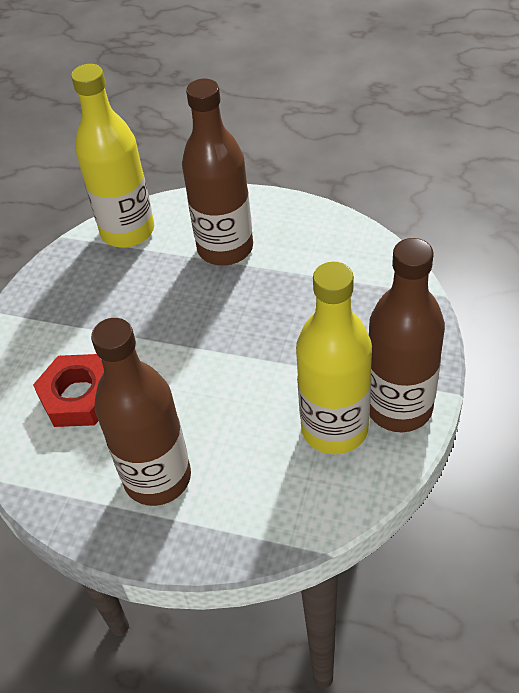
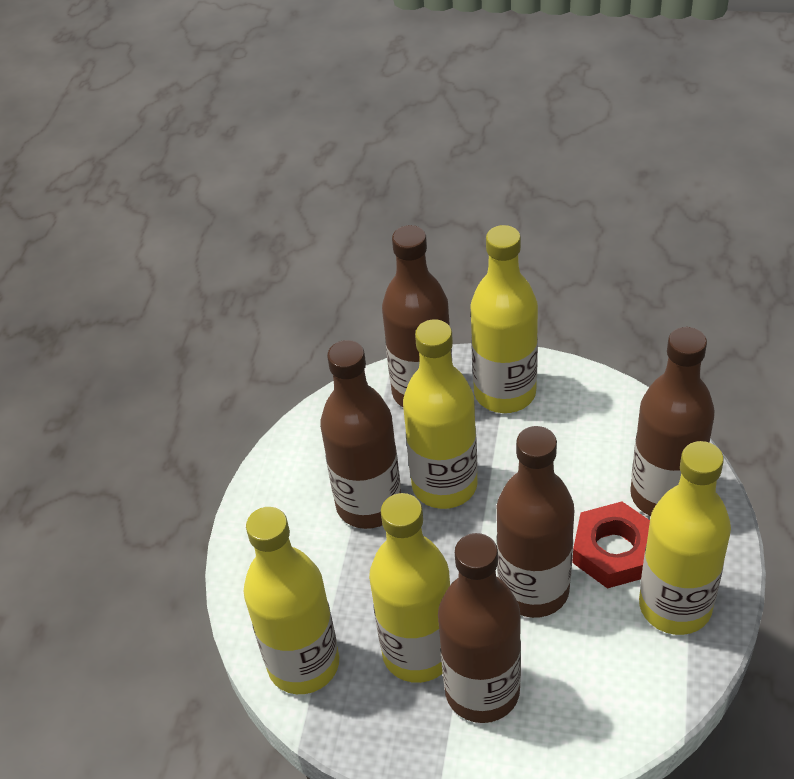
brown bottle: 3 -> 5
yellow bottle: 2 -> 5

